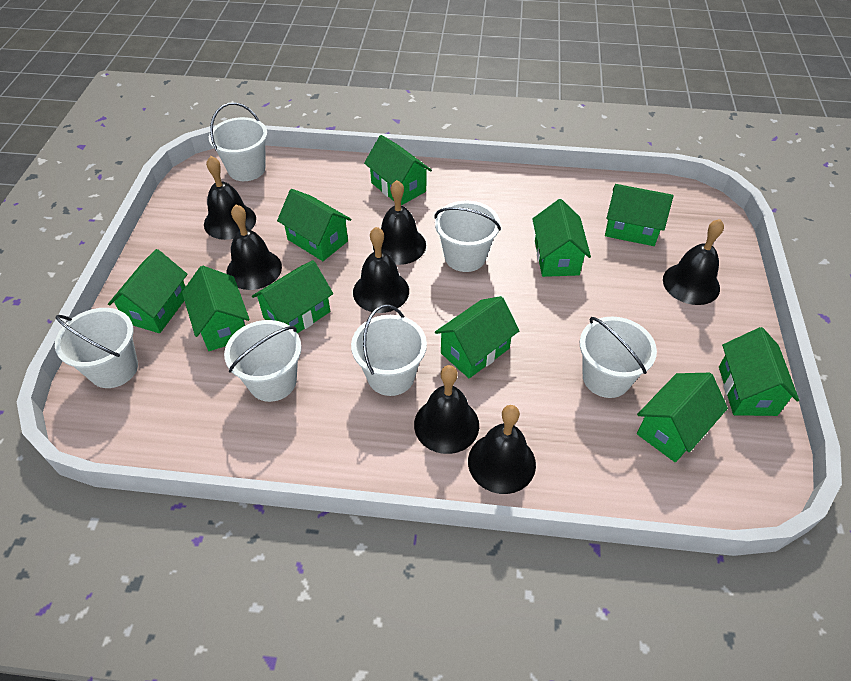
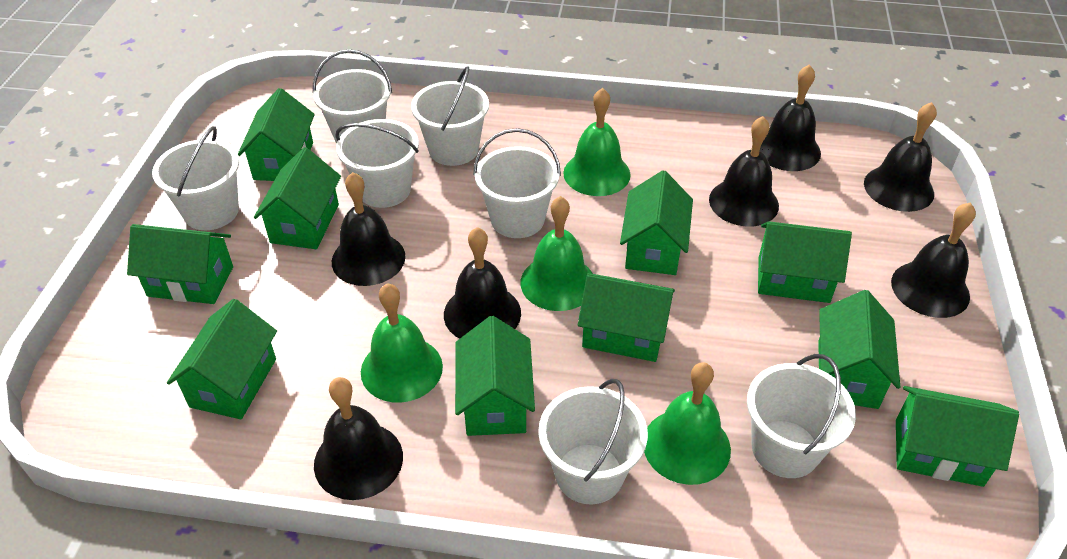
green bell: 0 -> 4
white bucket: 6 -> 7

